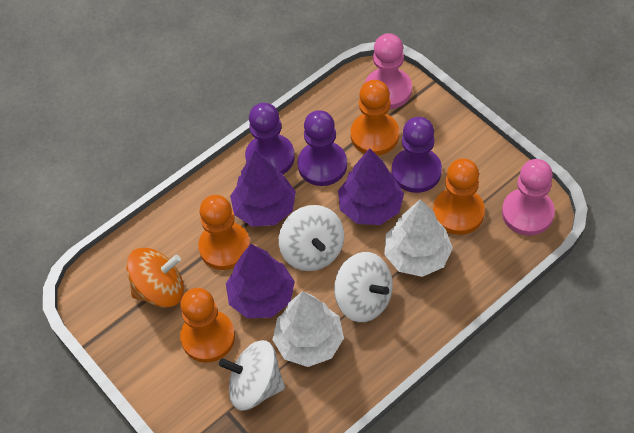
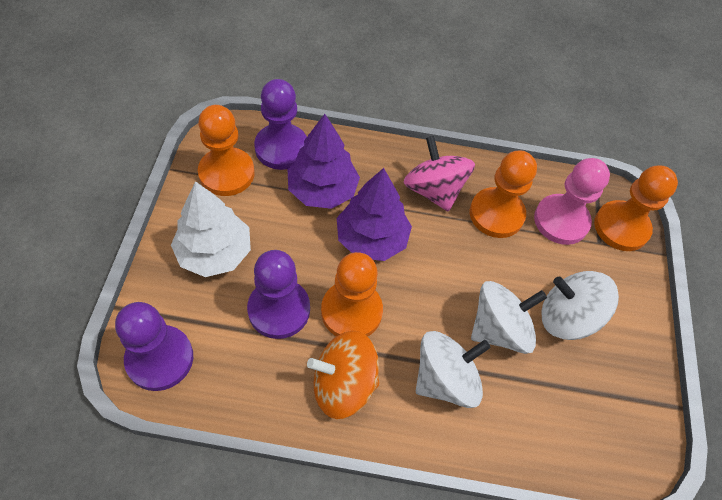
pink pawn: 2 -> 1
pink spinning top: 0 -> 1
purple tree: 3 -> 2
white tree: 2 -> 1

